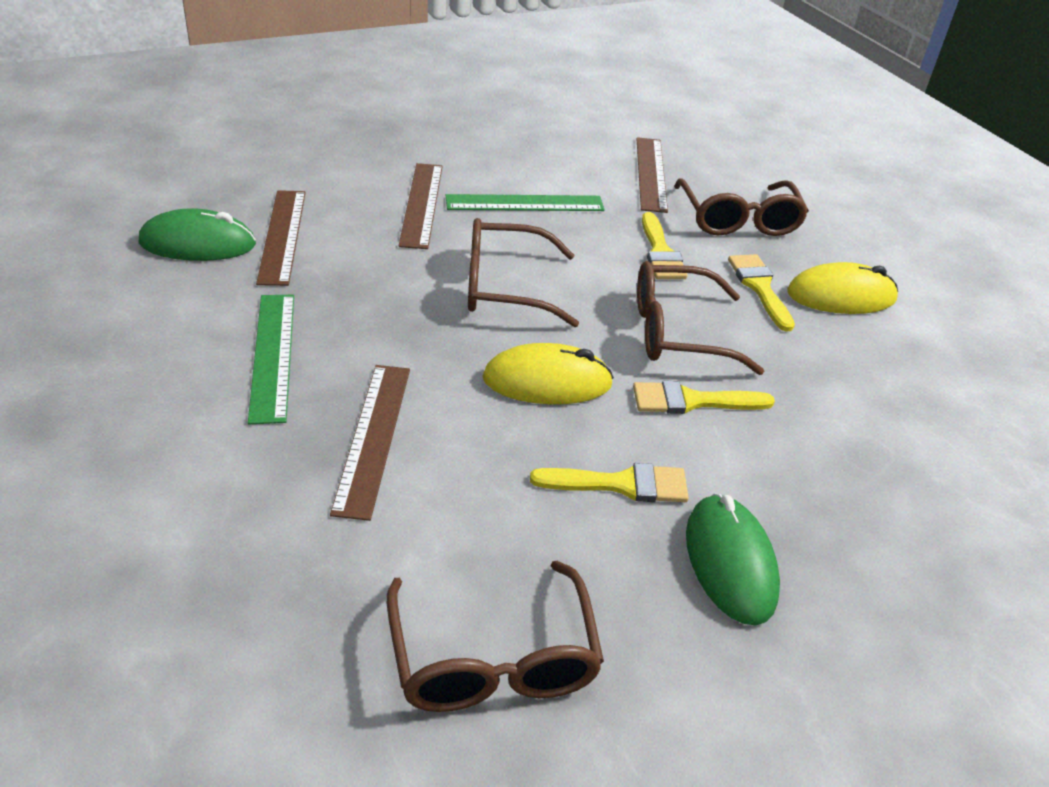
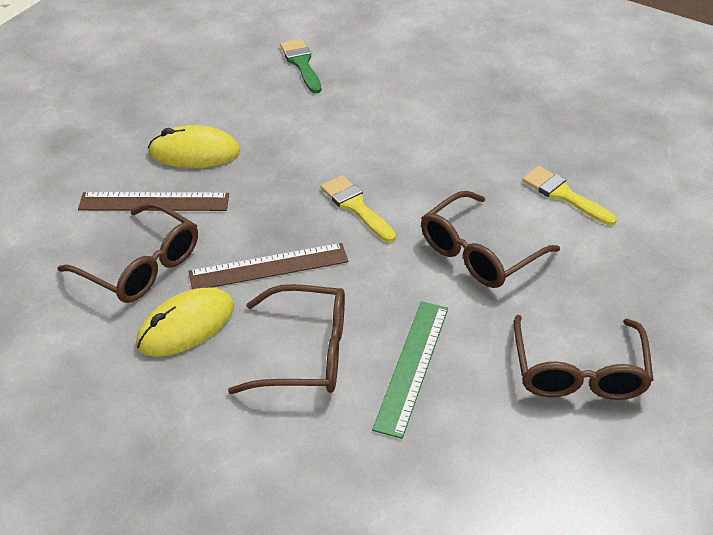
brown ruler: 4 -> 2
green brush: 0 -> 1
green mouse: 2 -> 0
green ruler: 2 -> 1
yellow brush: 4 -> 2

